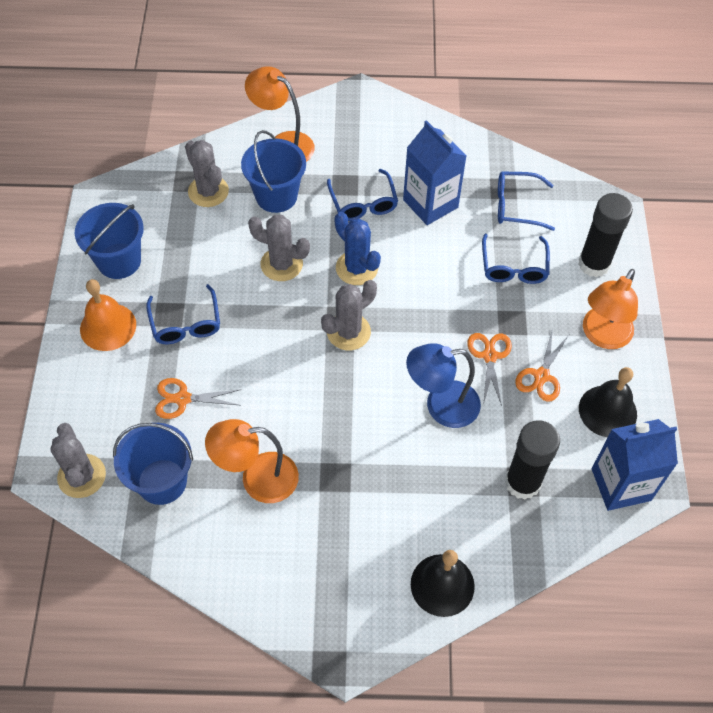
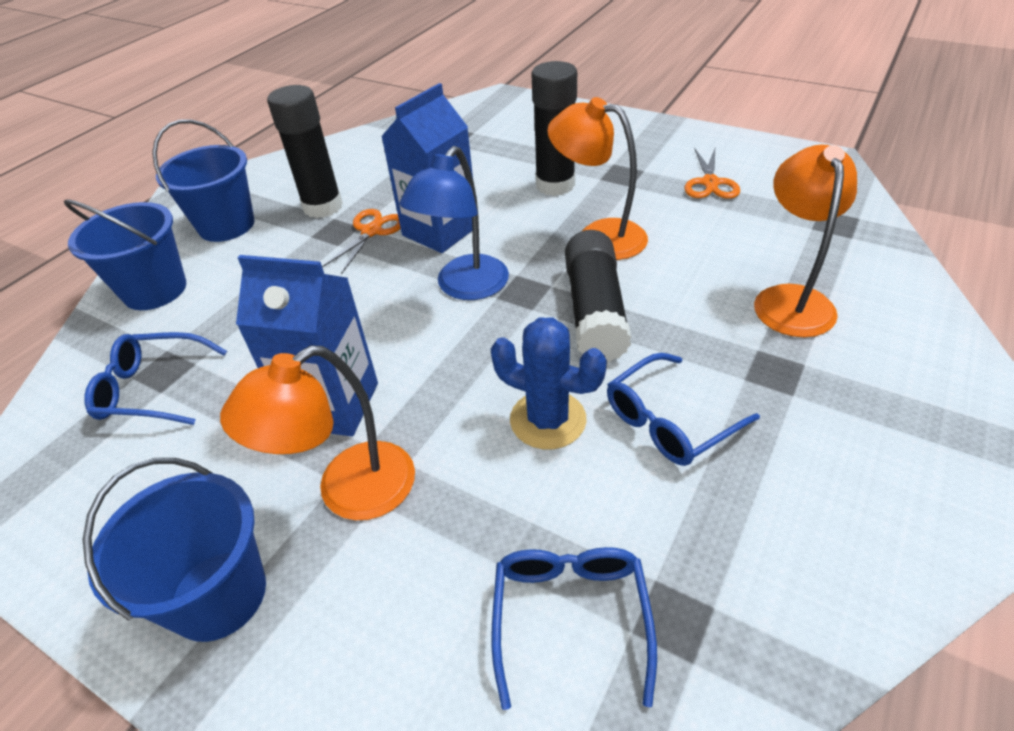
black bell: 2 -> 0
black glue stick: 2 -> 3
blue glasses: 4 -> 3
grey cactus: 4 -> 0
orange bell: 1 -> 0
orange scissors: 3 -> 2

